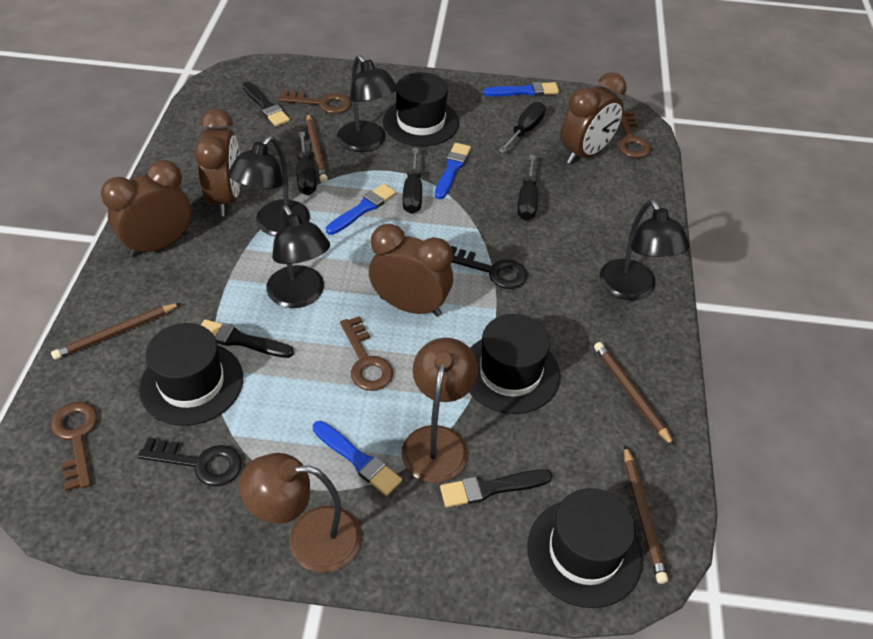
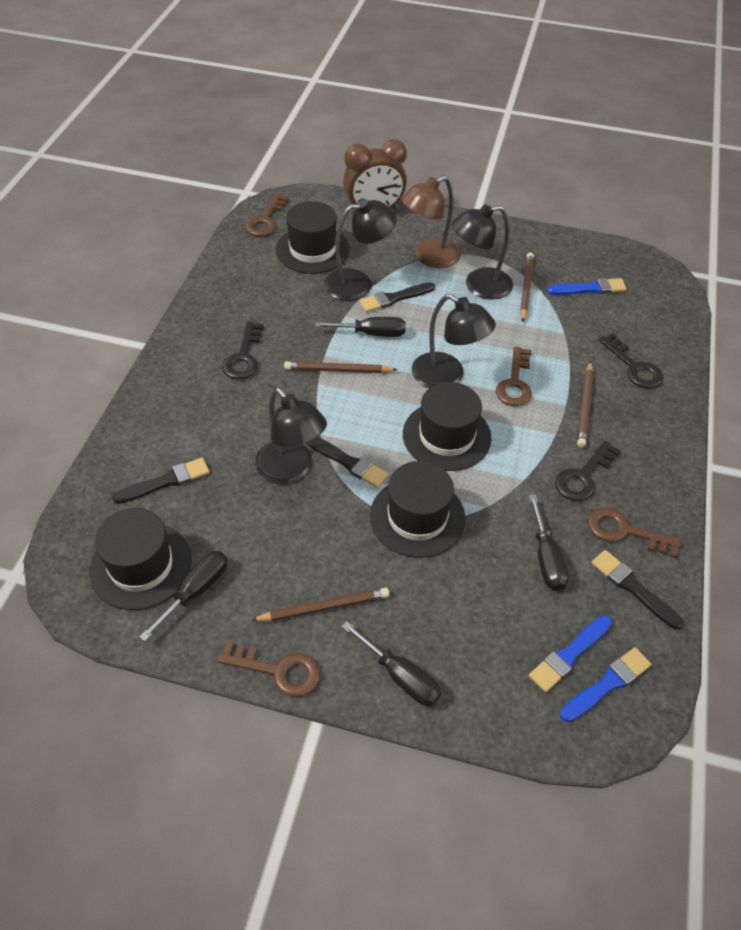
black brush: 3 -> 4
black key: 2 -> 3
blue brush: 4 -> 3
brown clock: 4 -> 1
brown lamp: 2 -> 1

